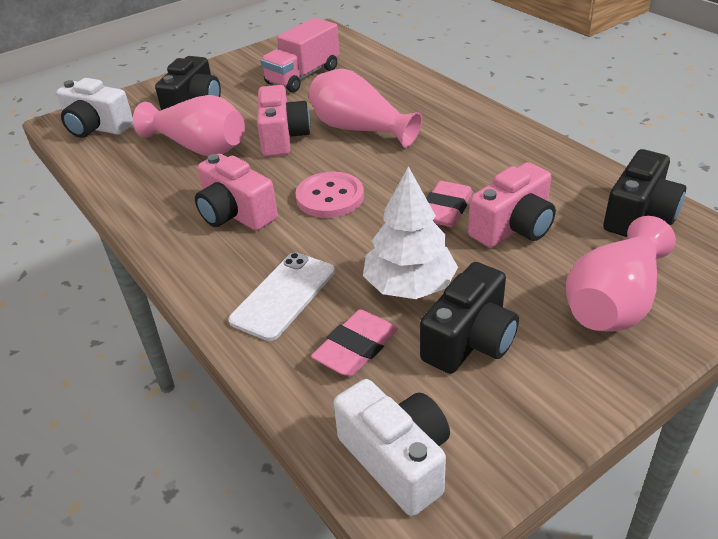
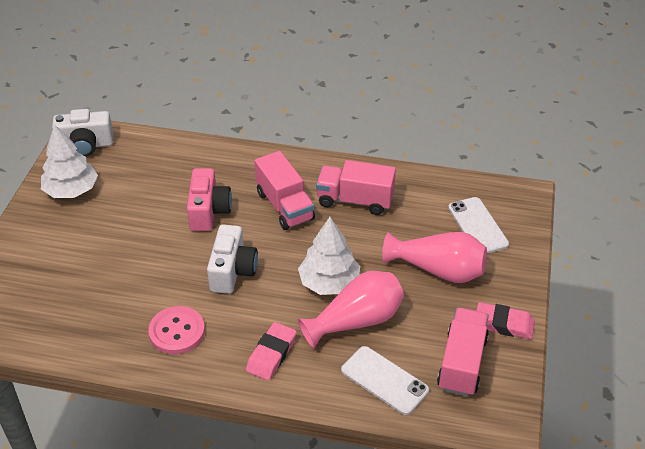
black camera: 3 -> 0
pink camera: 3 -> 1
pink truck: 1 -> 3
pink vase: 3 -> 2
white phone: 1 -> 2
white tree: 1 -> 2

